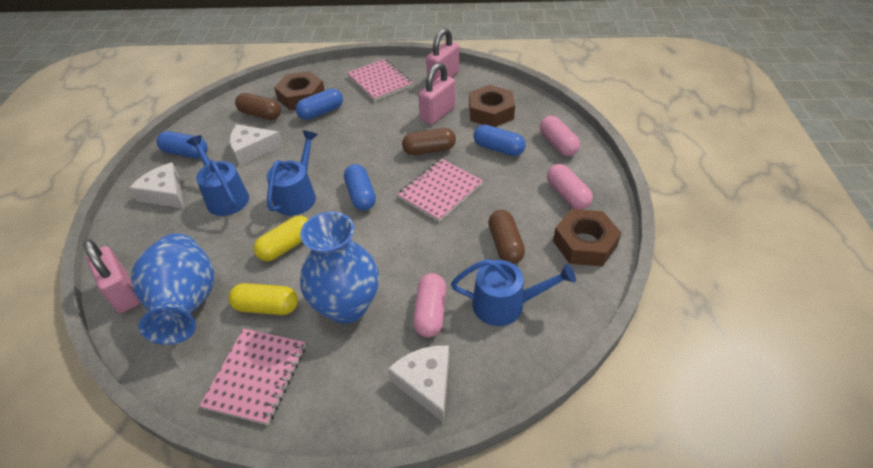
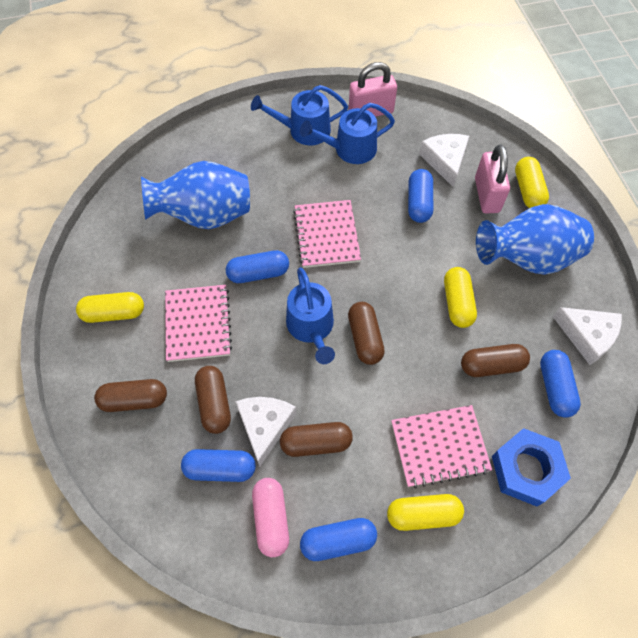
blue capsule: 4 -> 5
blue nut: 0 -> 1
brown capsule: 3 -> 5
brown nut: 3 -> 0
pink capsule: 3 -> 1
pink padlock: 3 -> 2
yellow capsule: 2 -> 4

